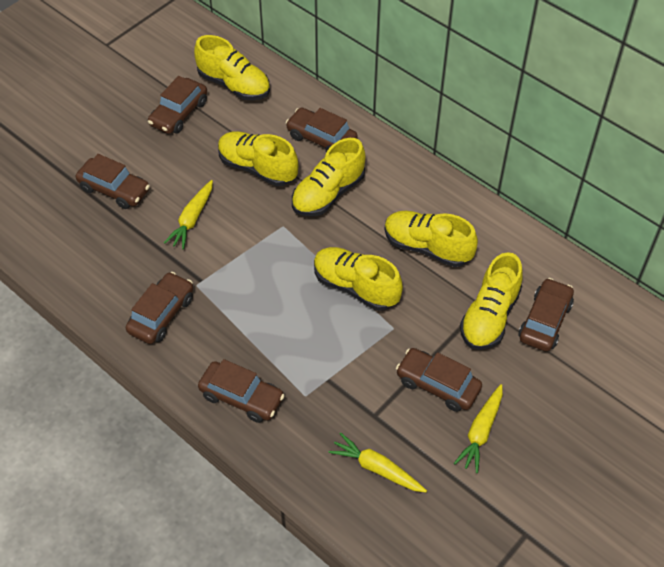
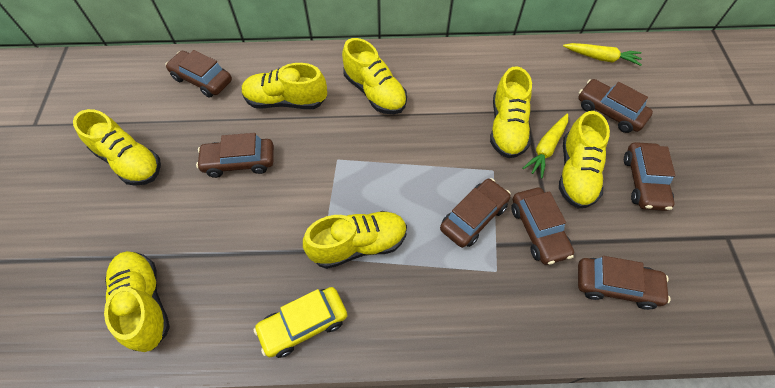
yellow car: 0 -> 1
yellow carrot: 3 -> 2
yellow shoe: 6 -> 7

